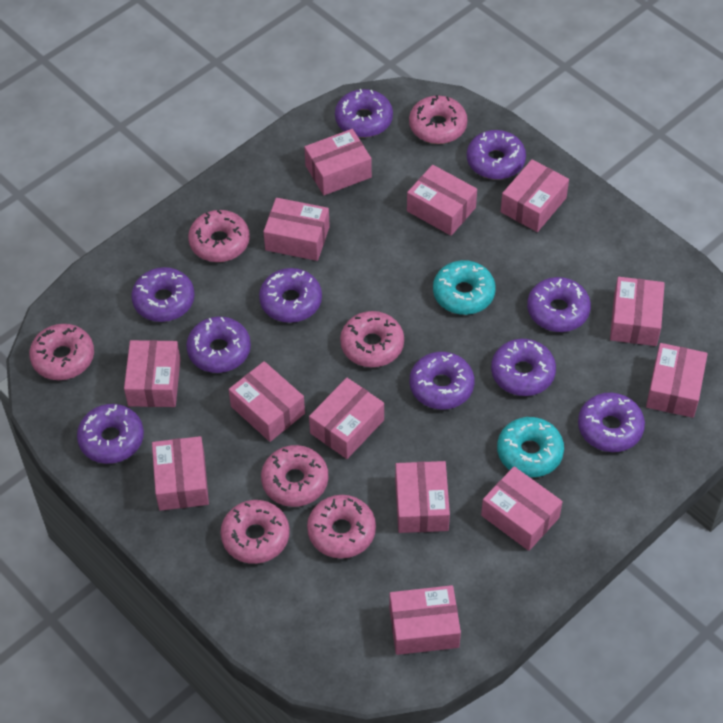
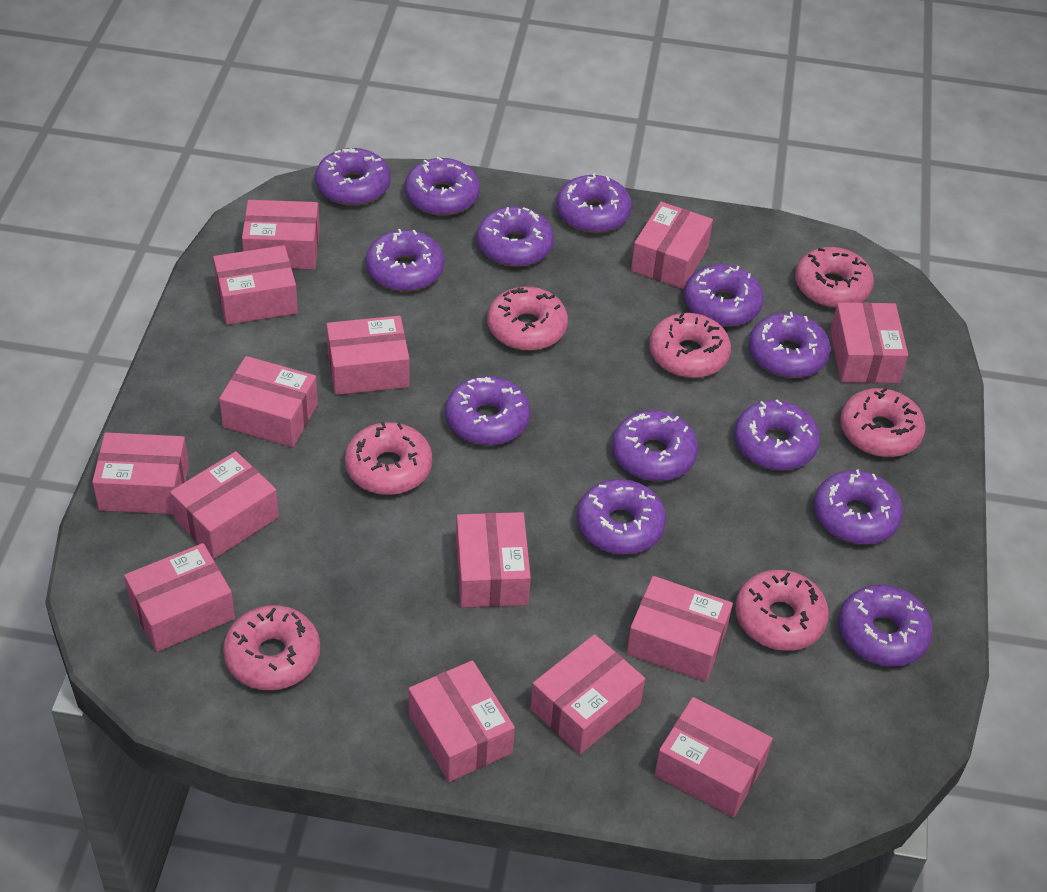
pink box: 13 -> 14
purple donut: 10 -> 13
turquoise donut: 2 -> 0

